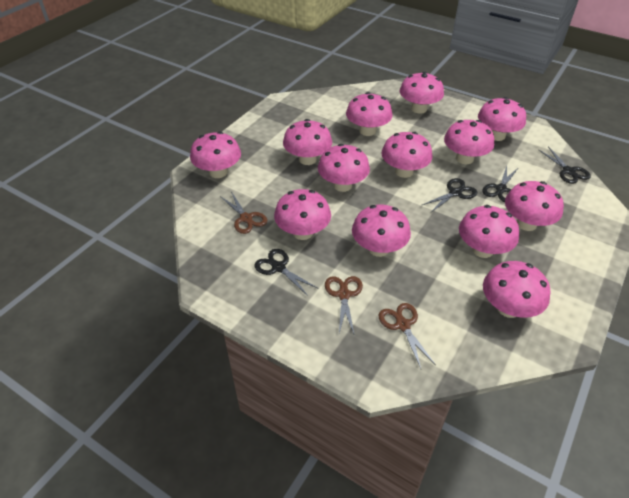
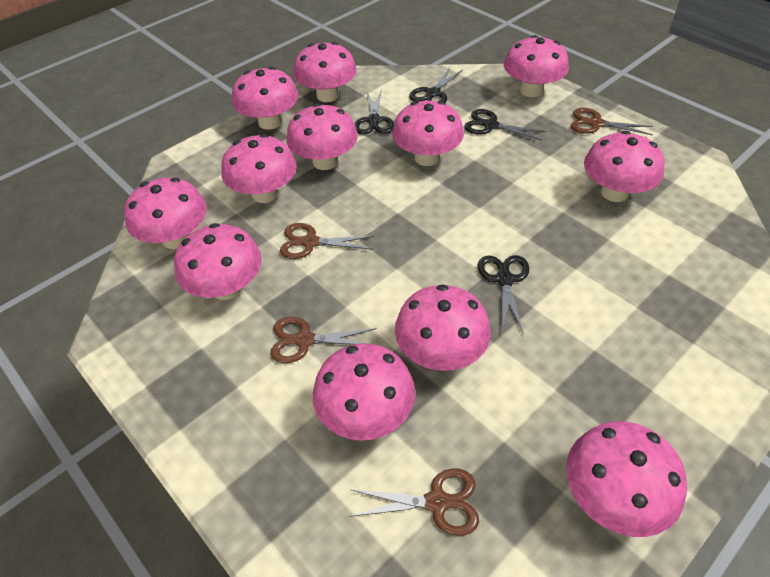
brown scissors: 3 -> 4
pink mushroom: 13 -> 12

